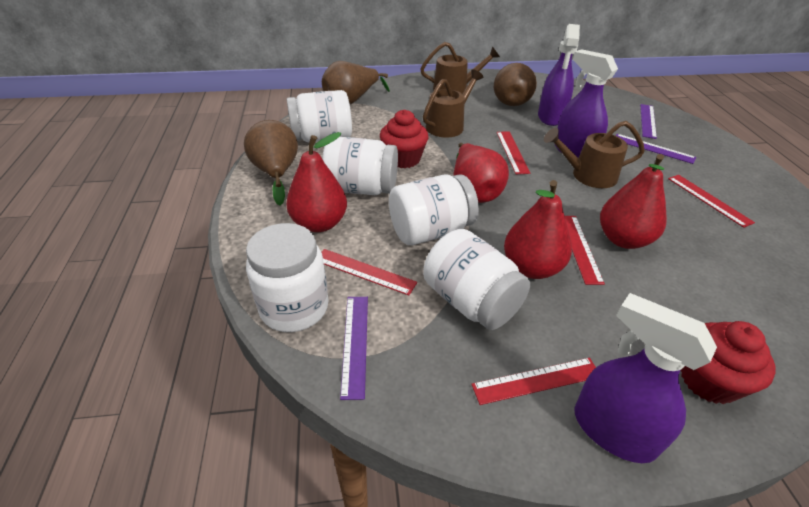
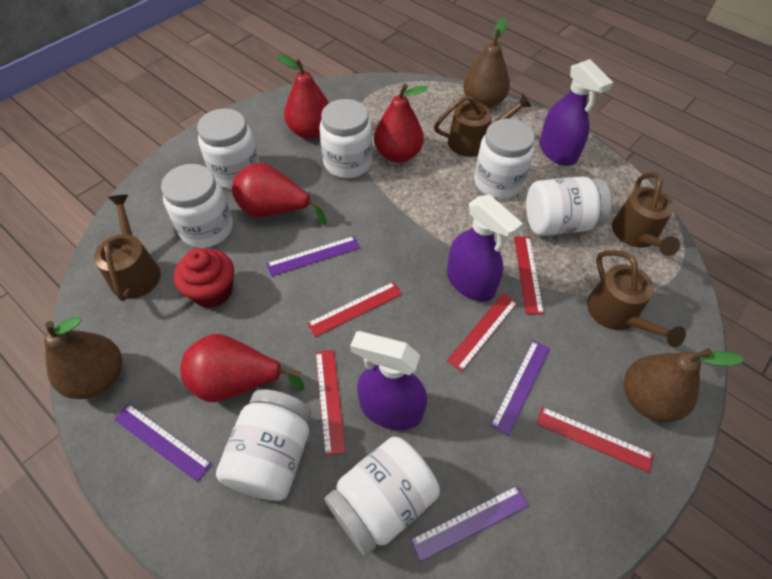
brown watering can: 3 -> 4
purple ruler: 3 -> 4
red cupcake: 2 -> 1
white jar: 5 -> 7

